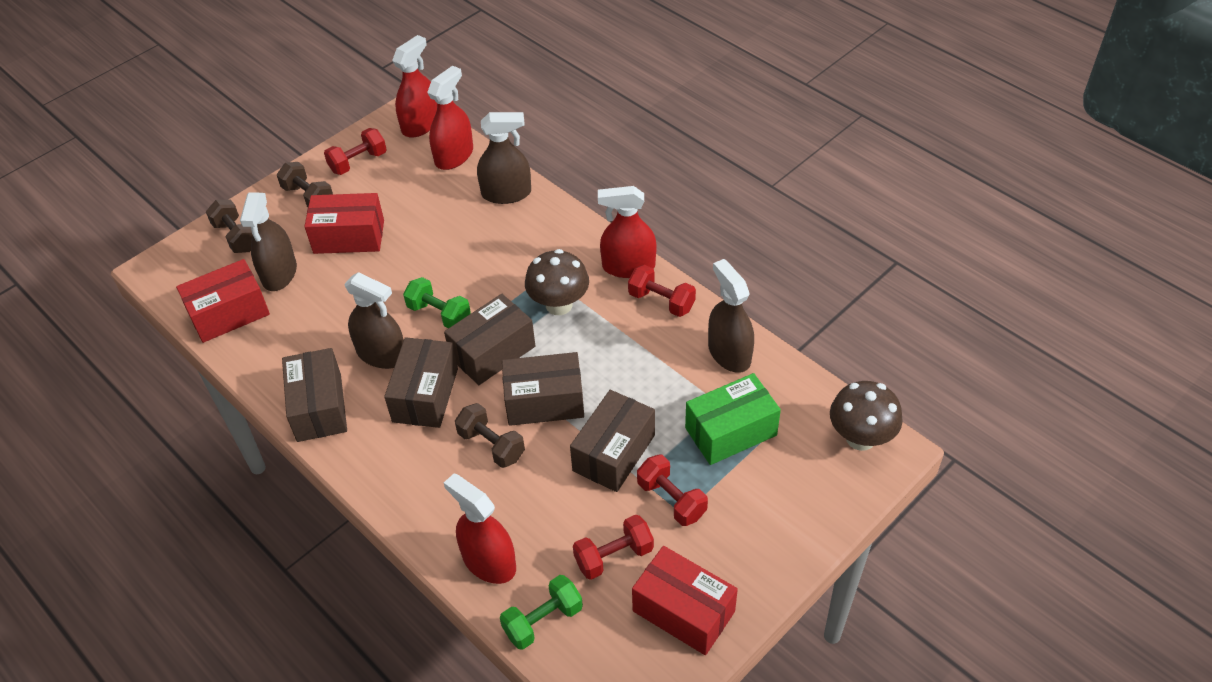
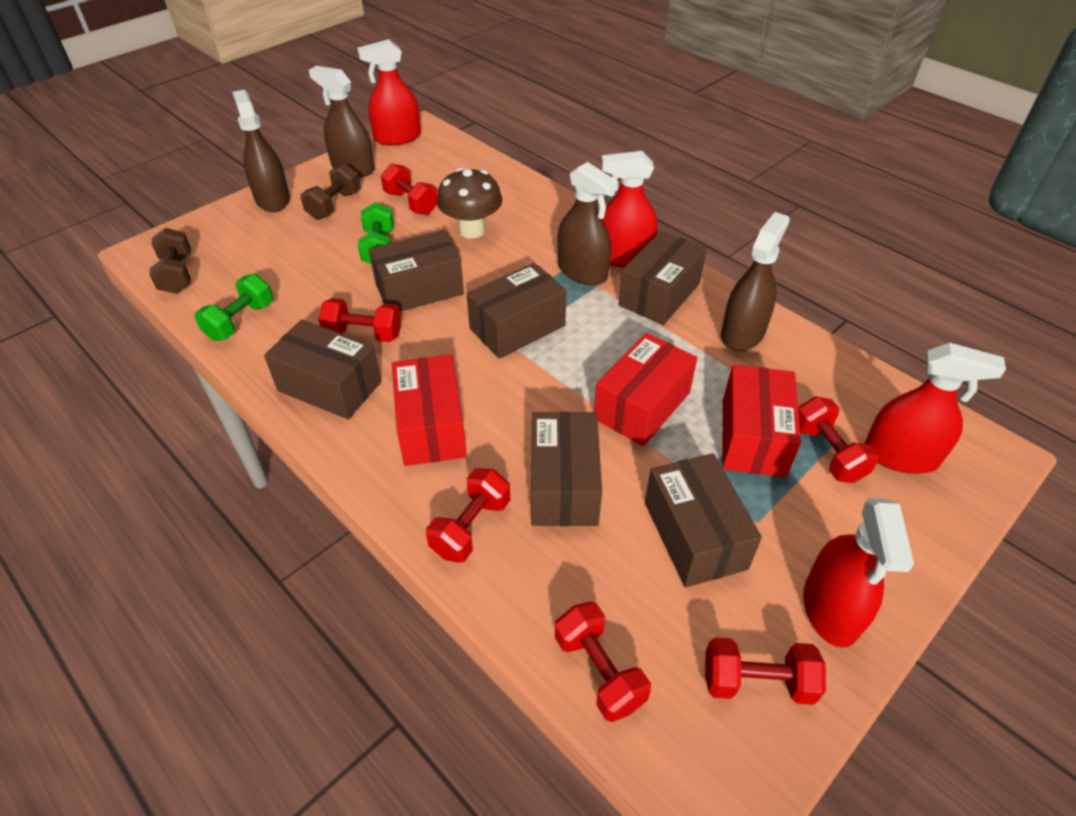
brown box: 5 -> 6
brown dumbbell: 3 -> 2
brown mushroom: 2 -> 1
green box: 1 -> 0
red dumbbell: 4 -> 6

